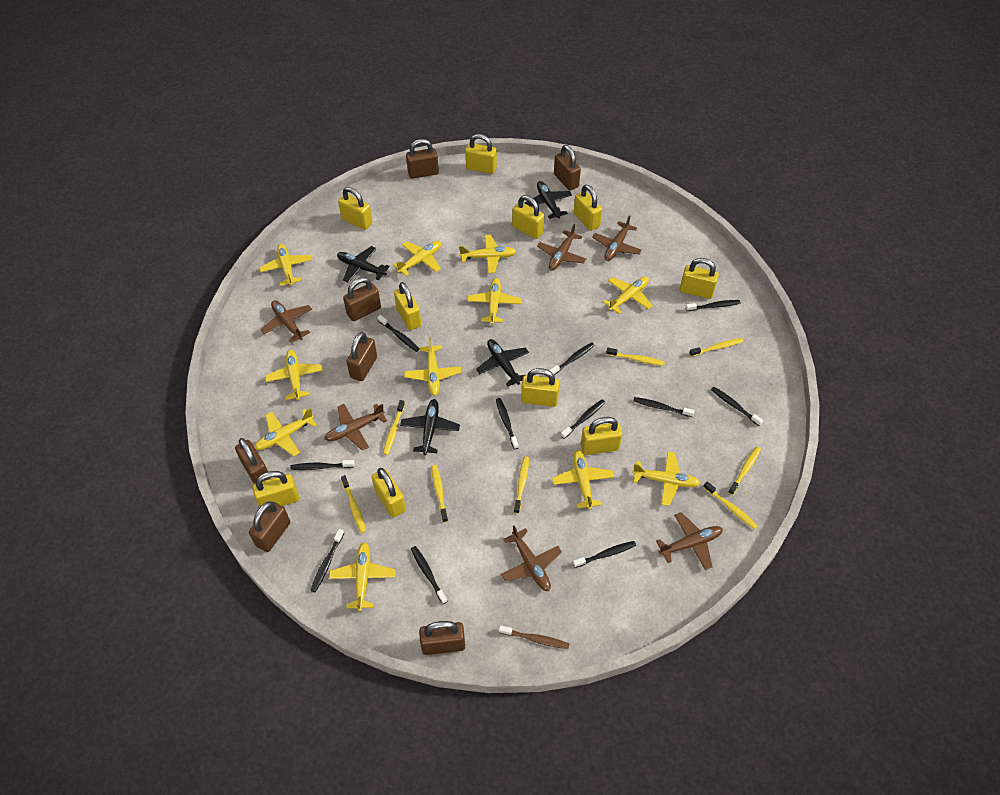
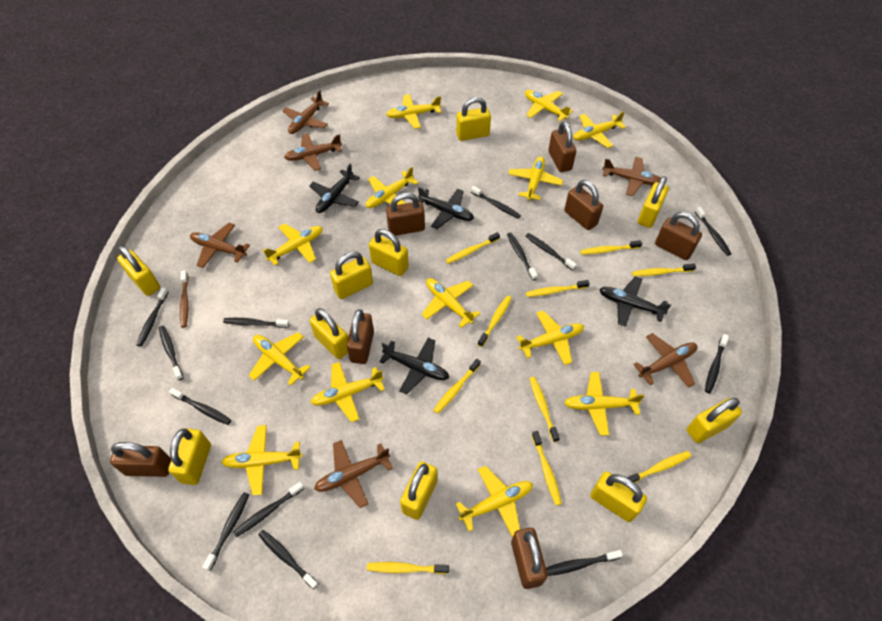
black toothbrush: 11 -> 13
yellow plane: 11 -> 13
yellow toothbrush: 8 -> 10

